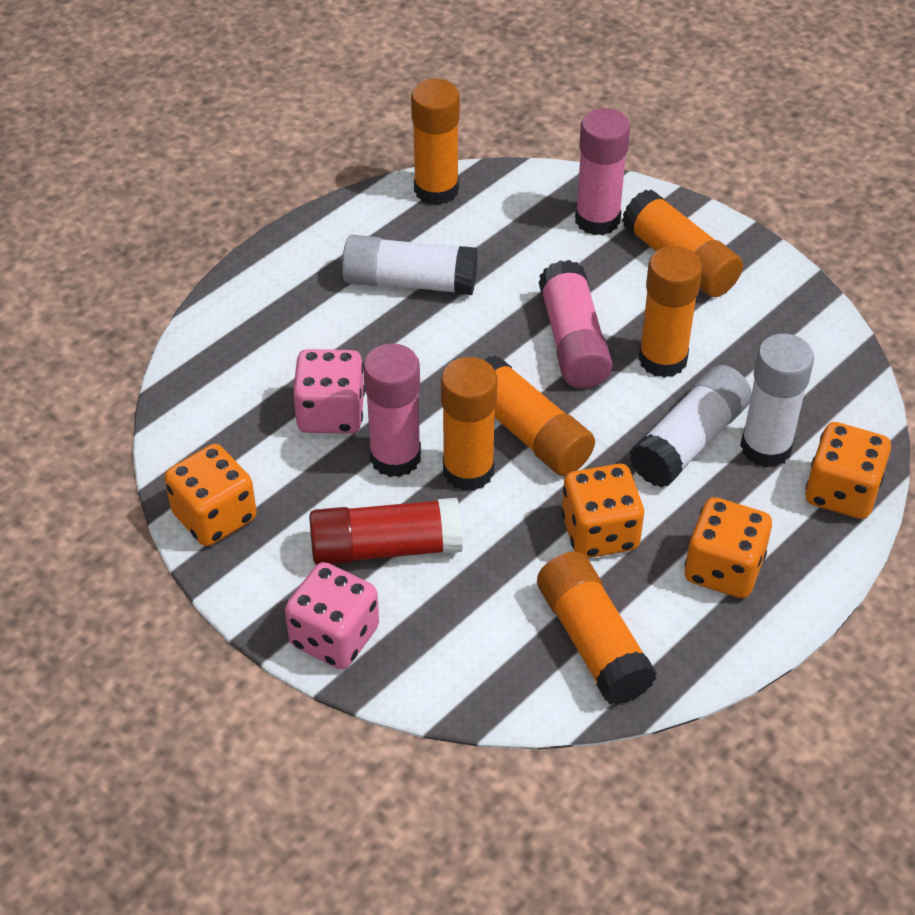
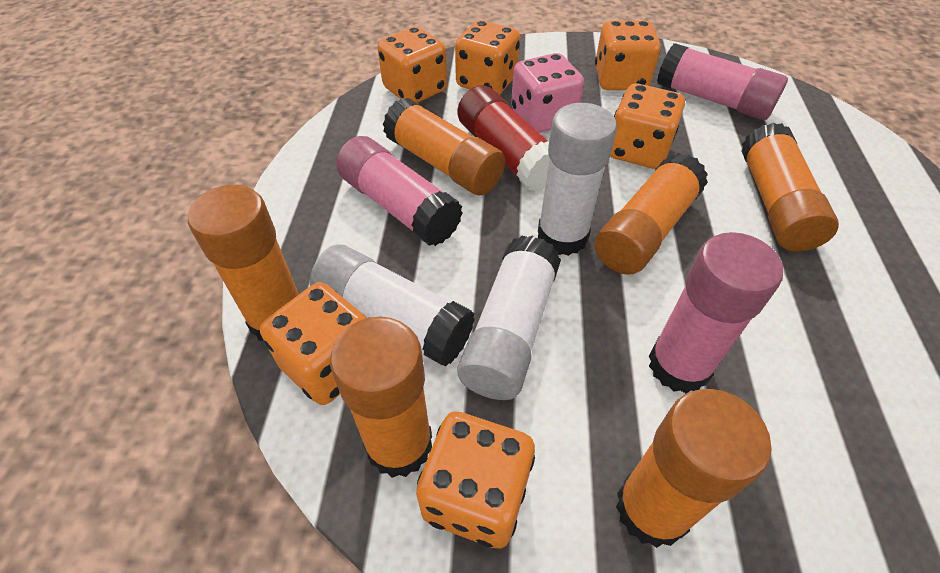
orange dice: 4 -> 6
pink dice: 2 -> 1

